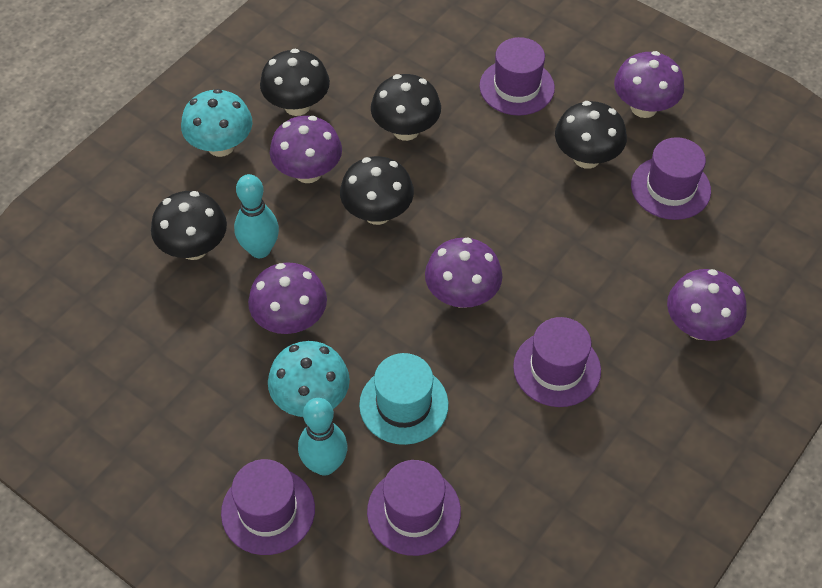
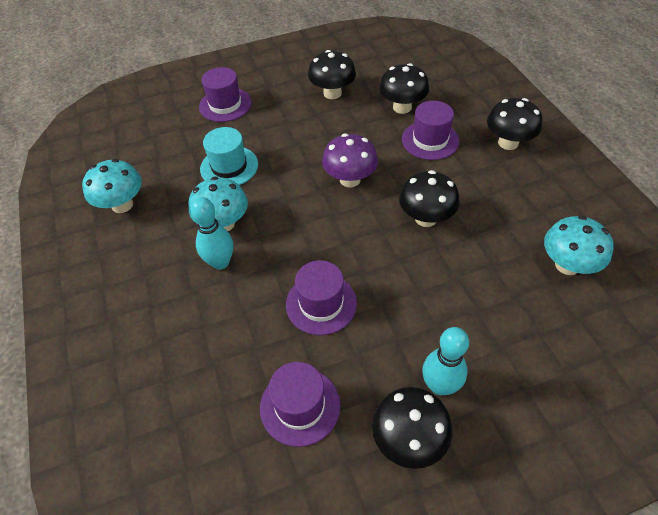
purple hat: 5 -> 4
purple mushroom: 5 -> 1
turquoise mushroom: 2 -> 3

